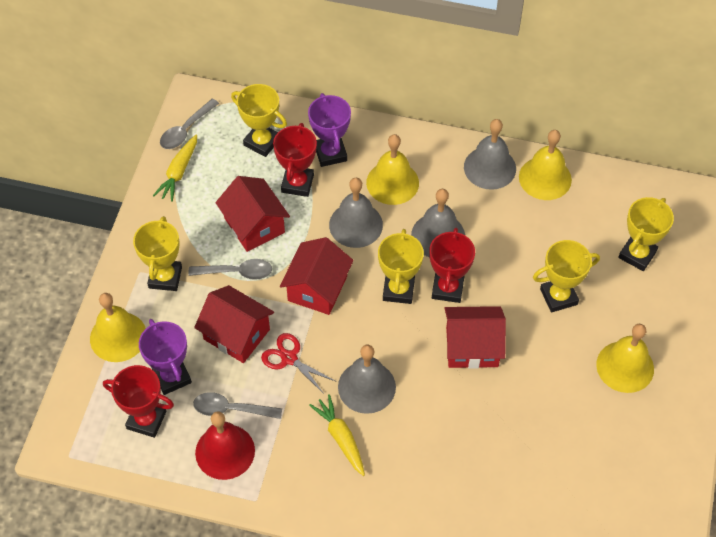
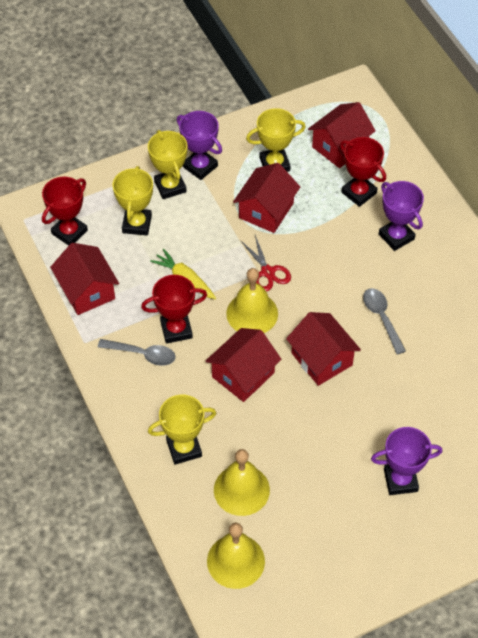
grey bell: 4 -> 0
grey spoon: 3 -> 2
purple trophy: 2 -> 3
red bell: 1 -> 0
red house: 4 -> 5
yellow bell: 4 -> 3
yellow carrot: 2 -> 1
yellow trophy: 5 -> 4

